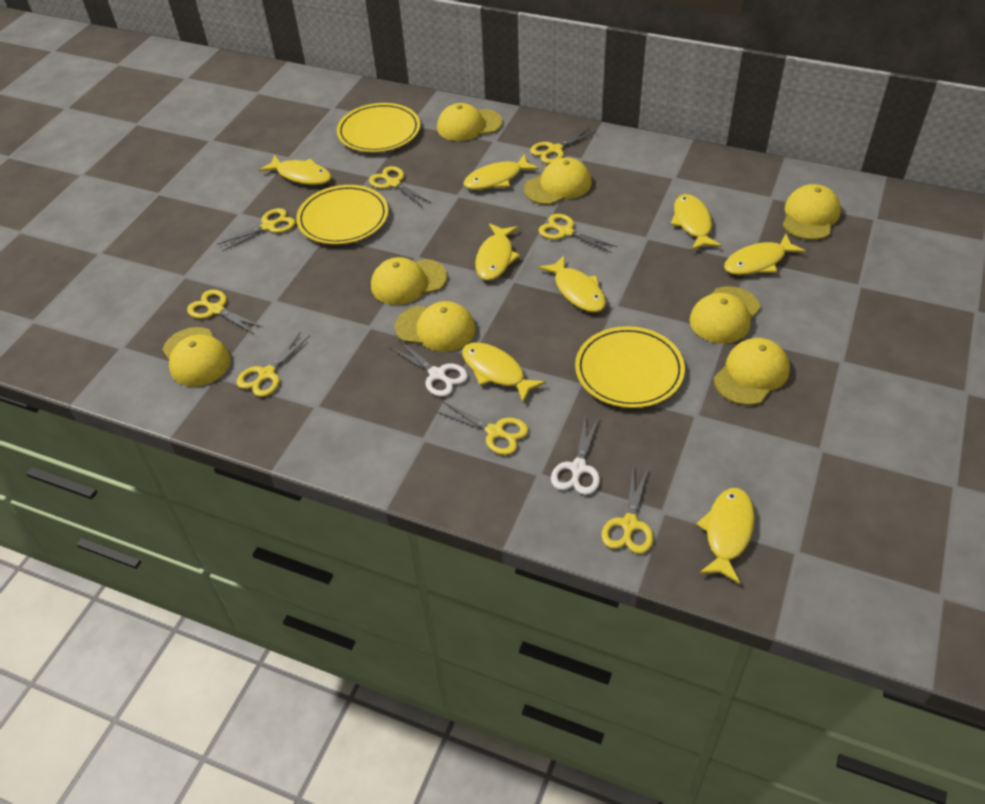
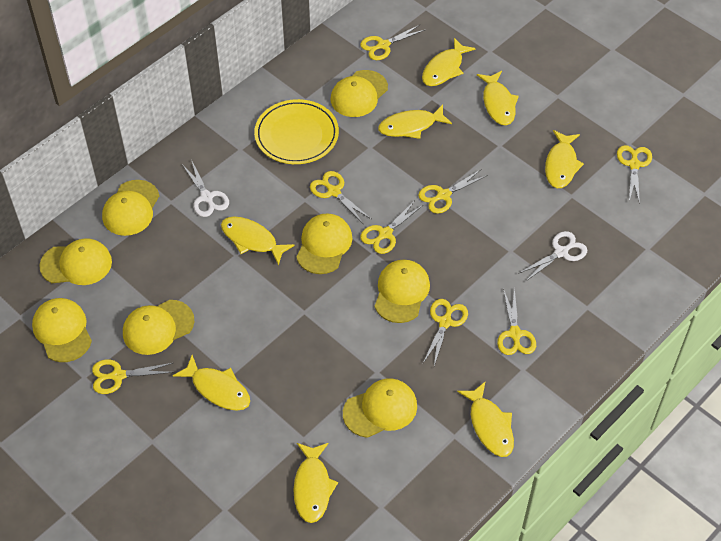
yellow plate: 3 -> 1

